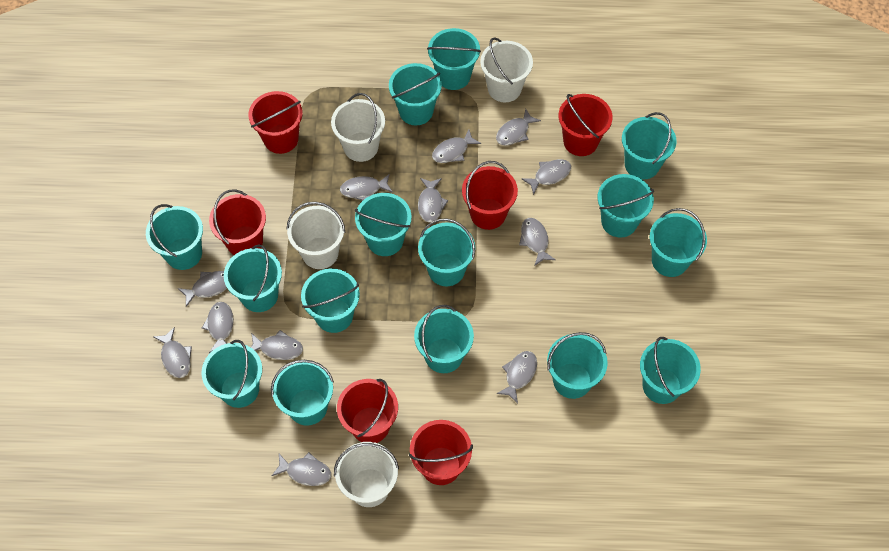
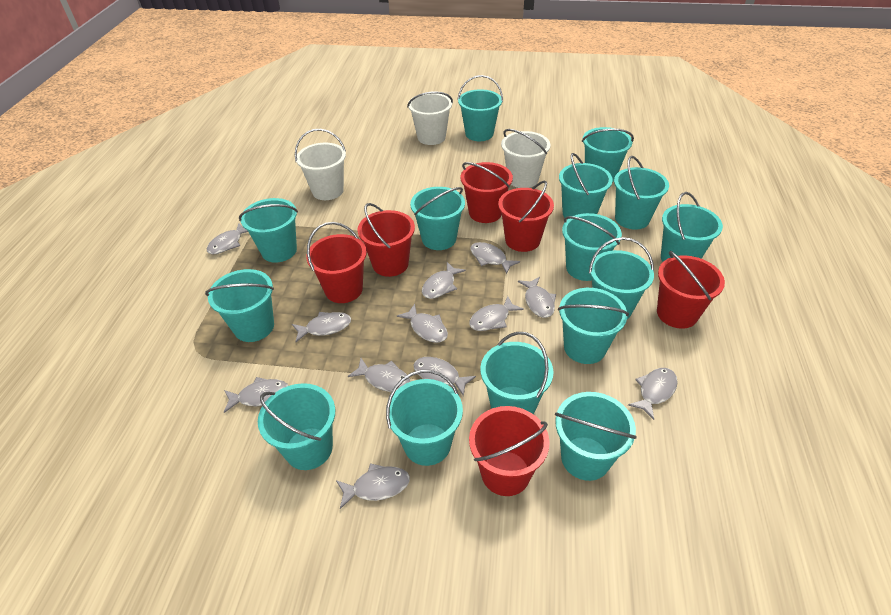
white bucket: 4 -> 3

